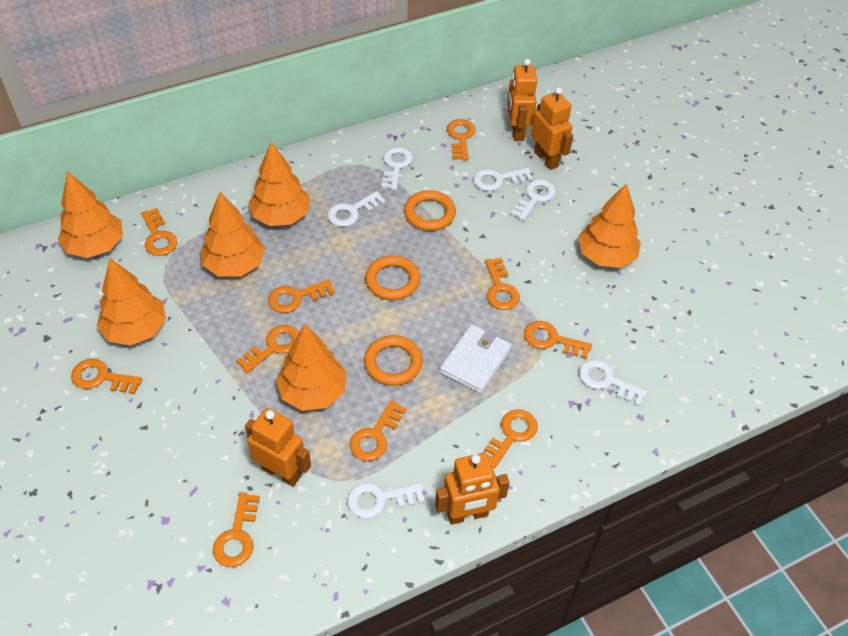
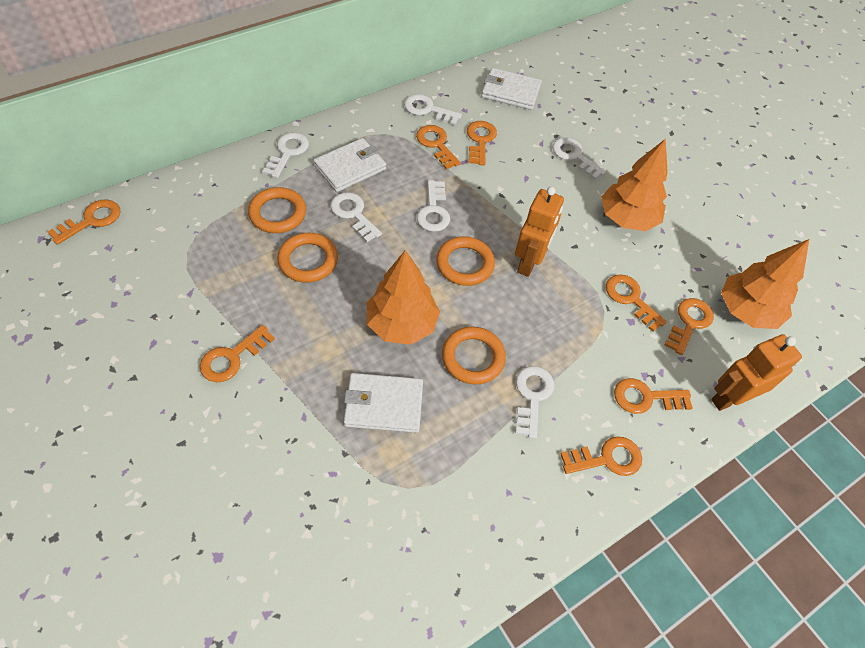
orange key: 10 -> 8
orange ring: 3 -> 4
orange robot: 4 -> 2
orange tree: 6 -> 3
white wallet: 1 -> 3

